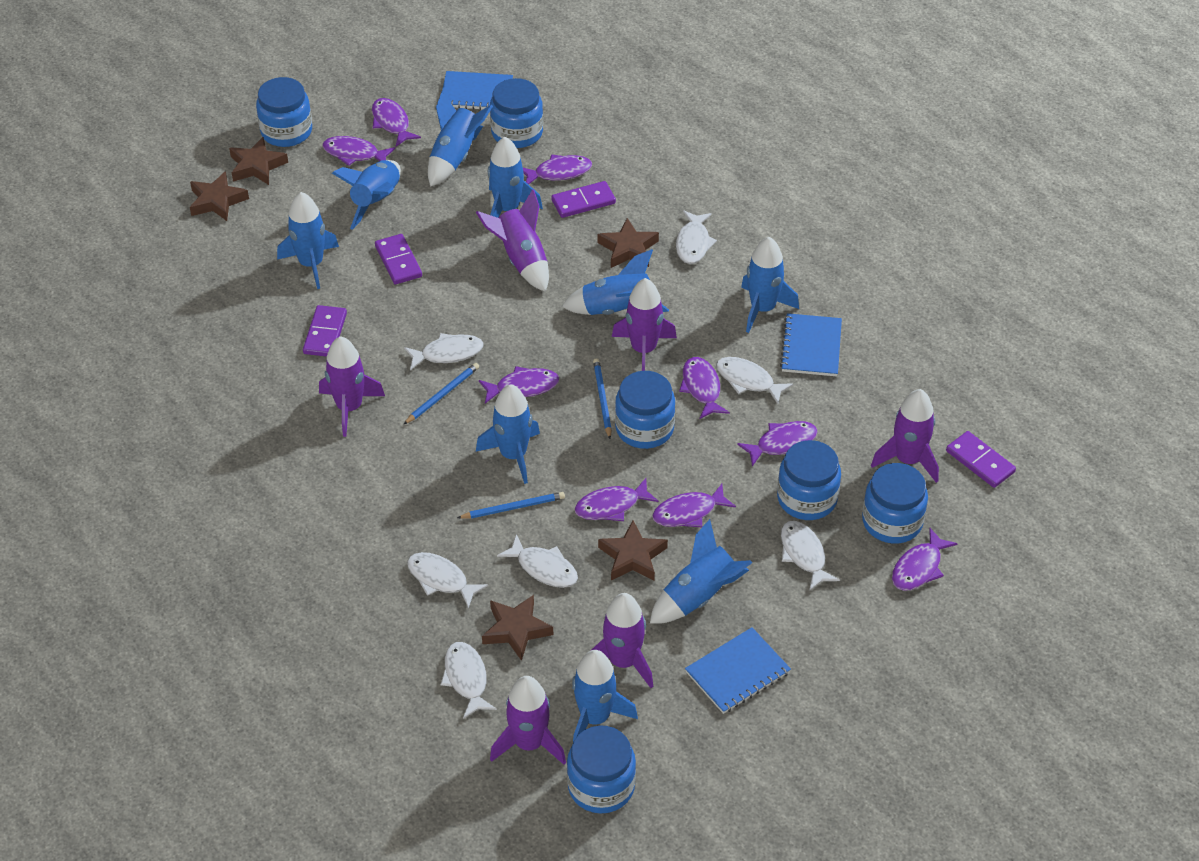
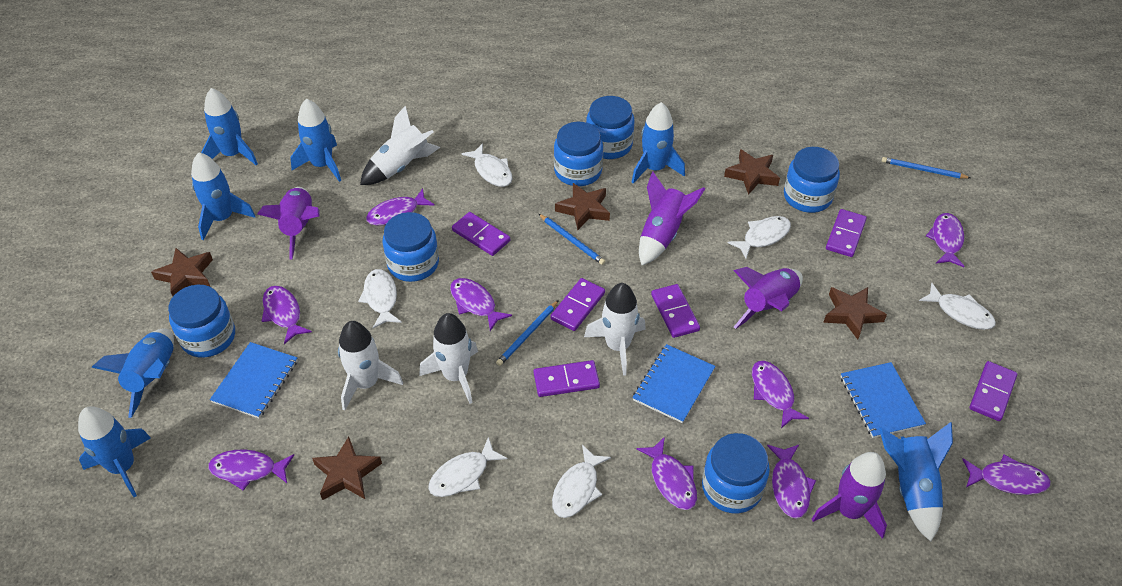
blue rocket: 9 -> 7
purple domino: 4 -> 6
purple rocket: 6 -> 4
white fish: 7 -> 6
white rocket: 0 -> 4

